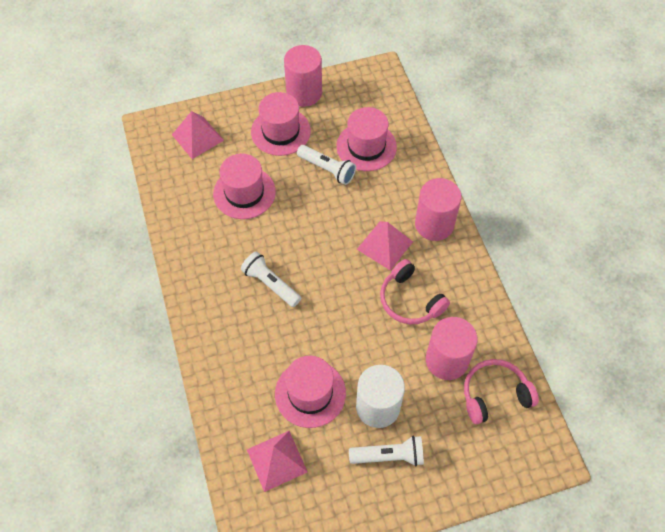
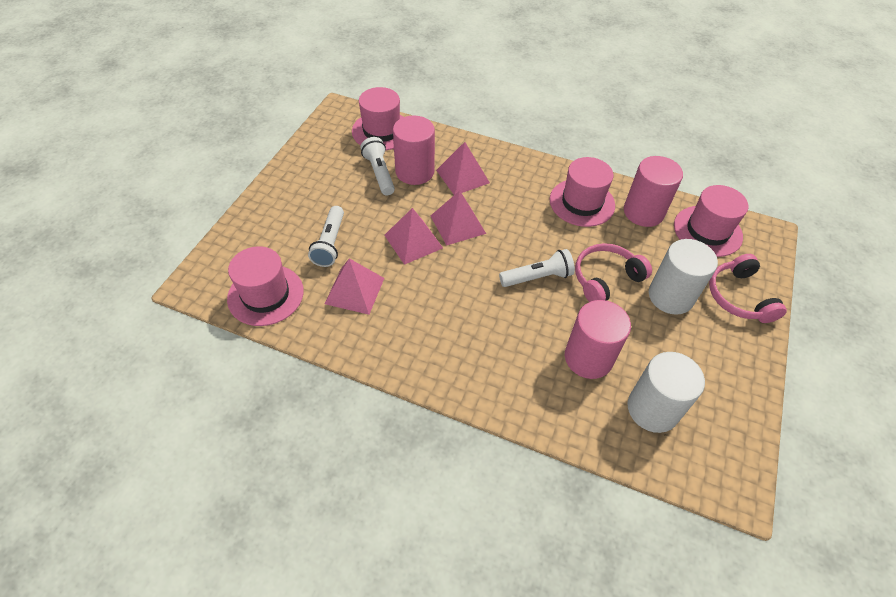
pink pyramid: 3 -> 4
white cylinder: 1 -> 2

